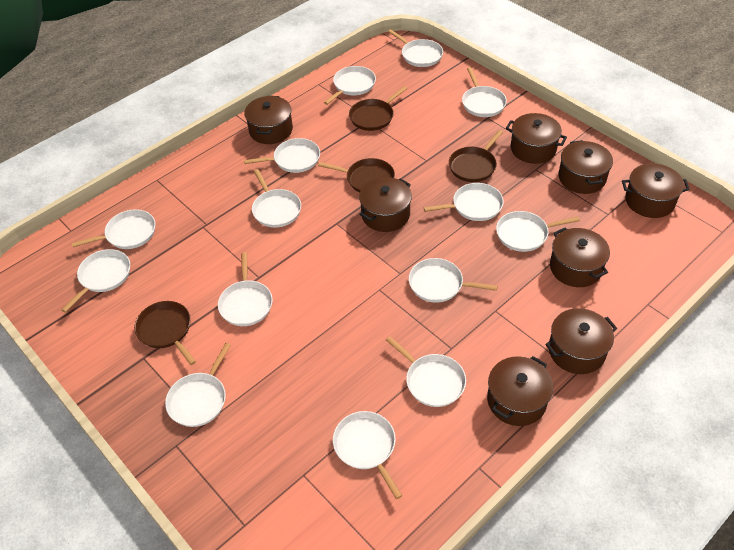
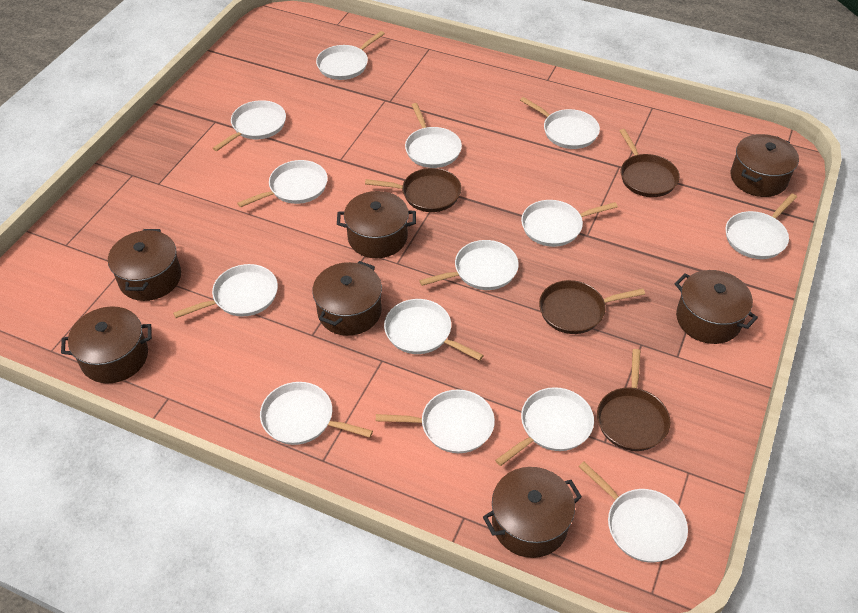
brown pot: 8 -> 7

